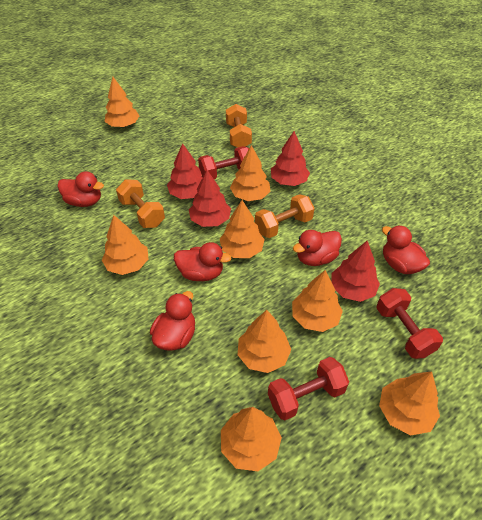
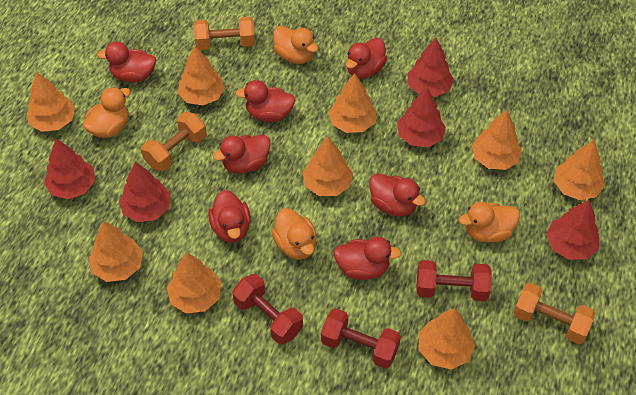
orange duck: 0 -> 4
orange tree: 8 -> 9
red duck: 5 -> 7
red tree: 4 -> 5

